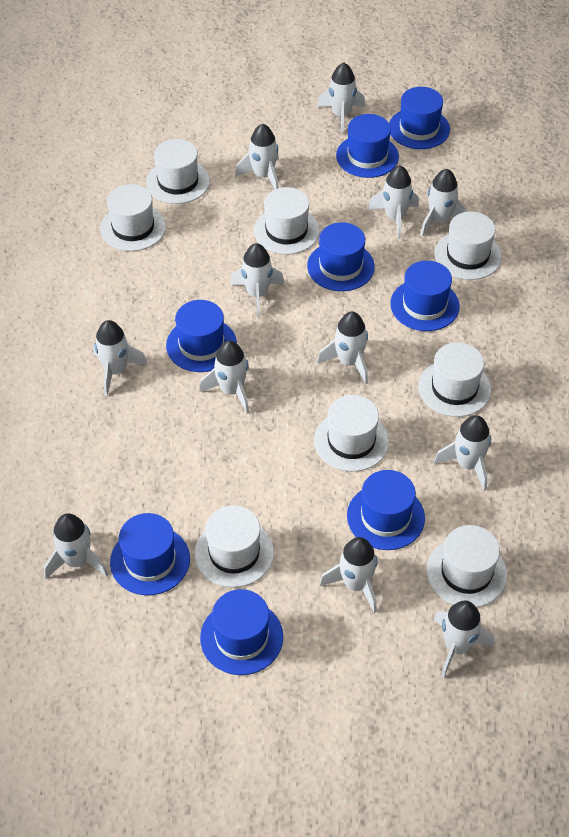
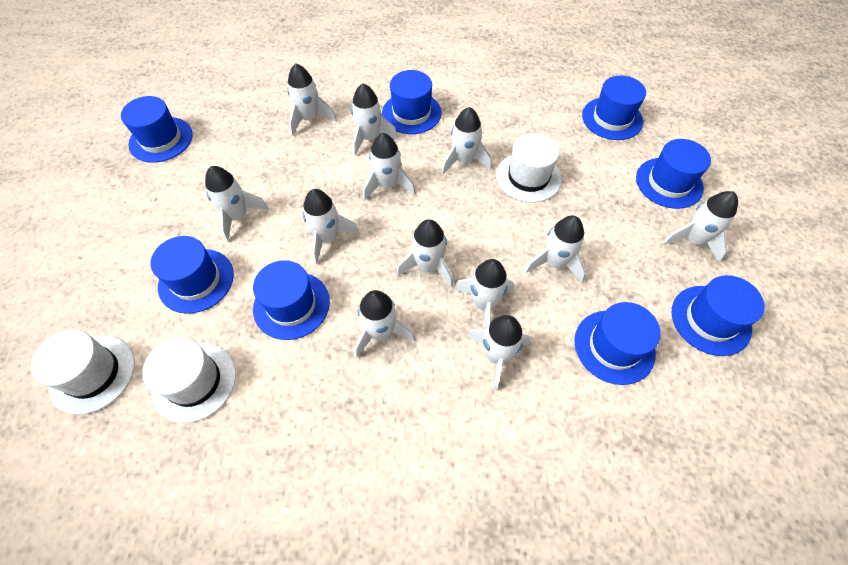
white hat: 8 -> 3

